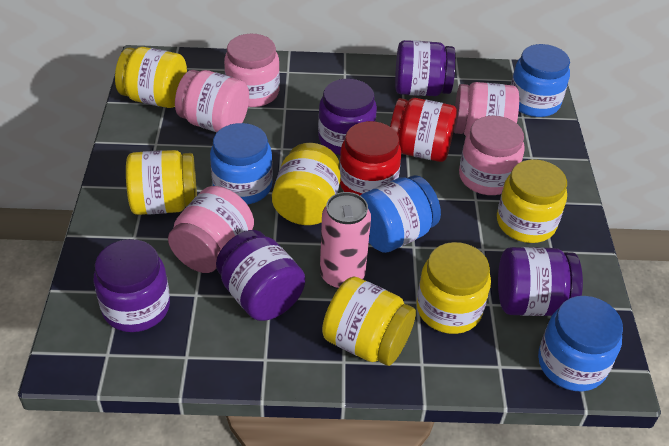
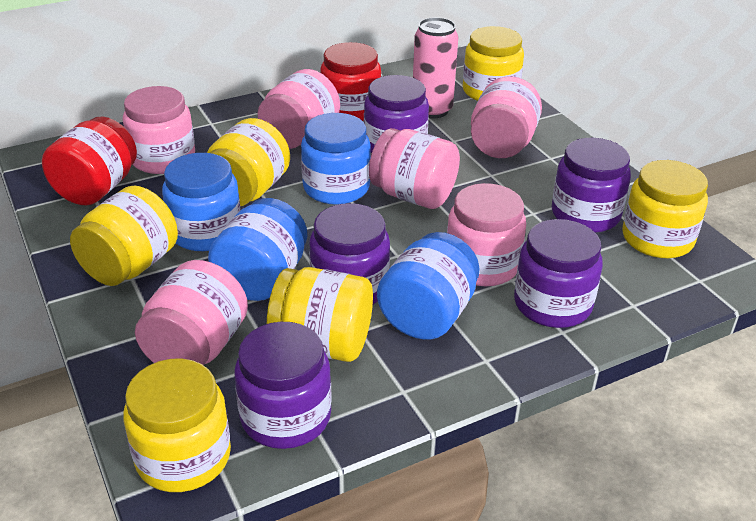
pink jar: 5 -> 6

